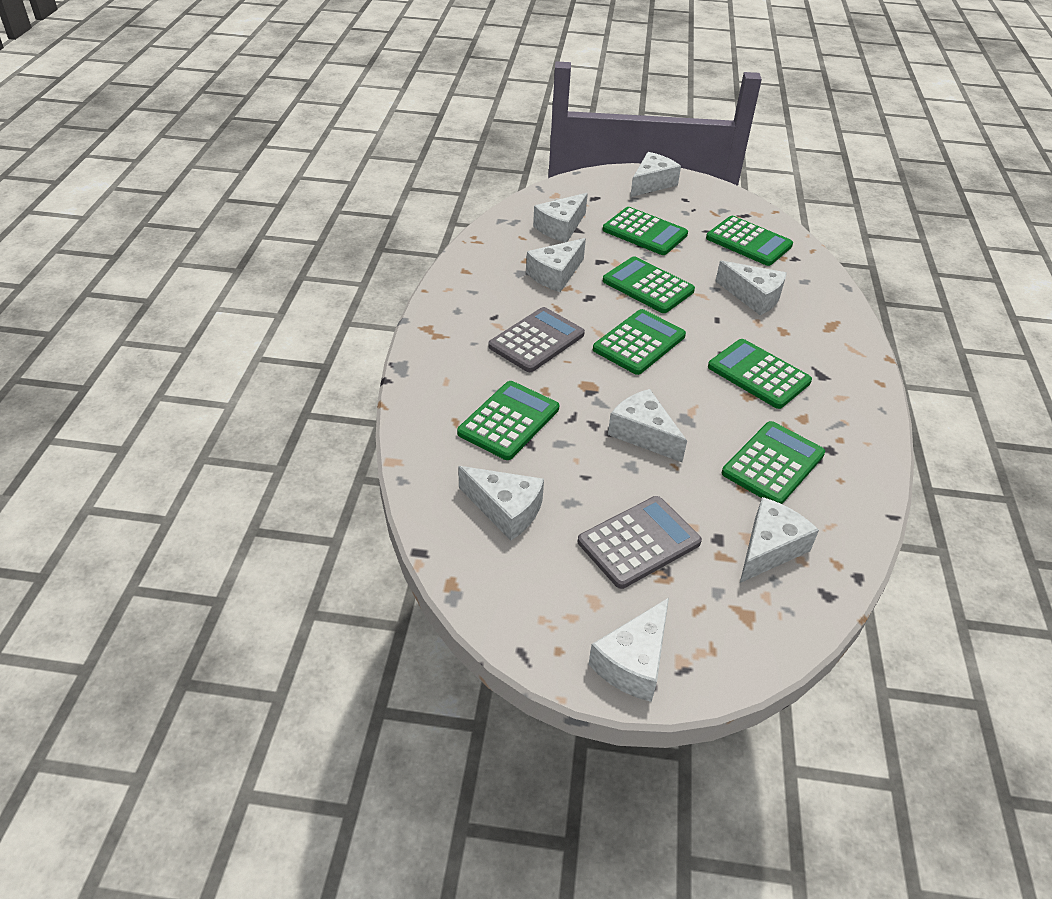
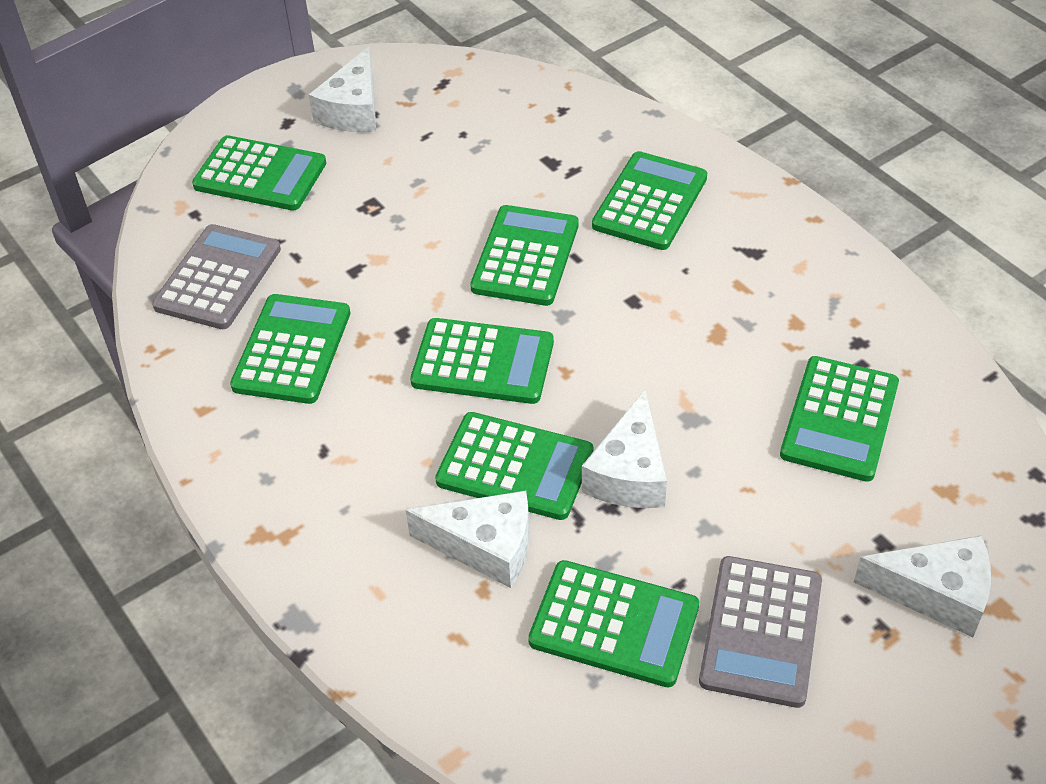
green calculator: 7 -> 8
white cheese: 8 -> 4

